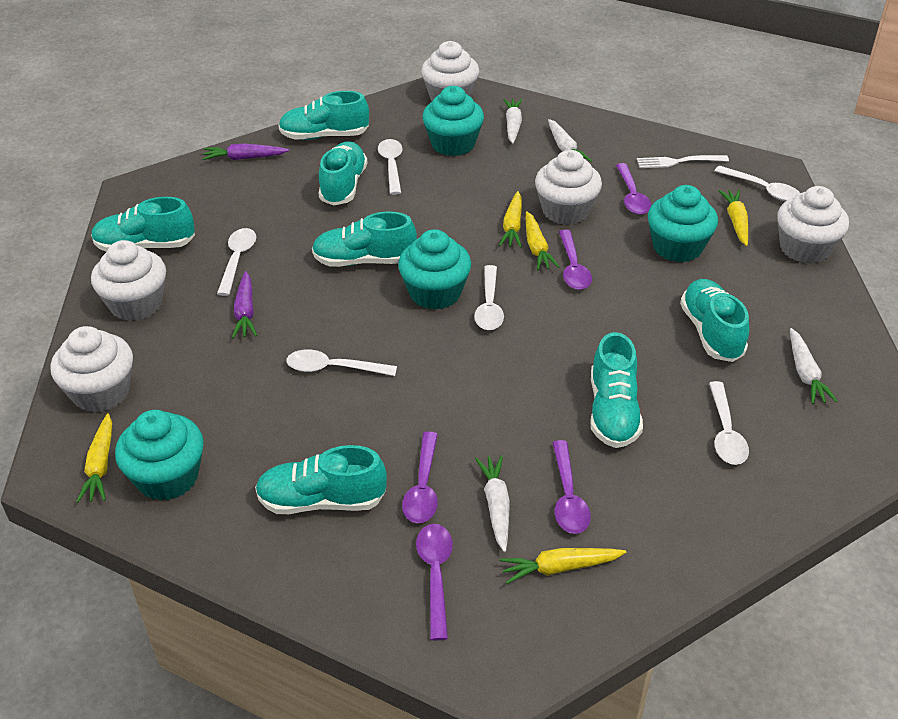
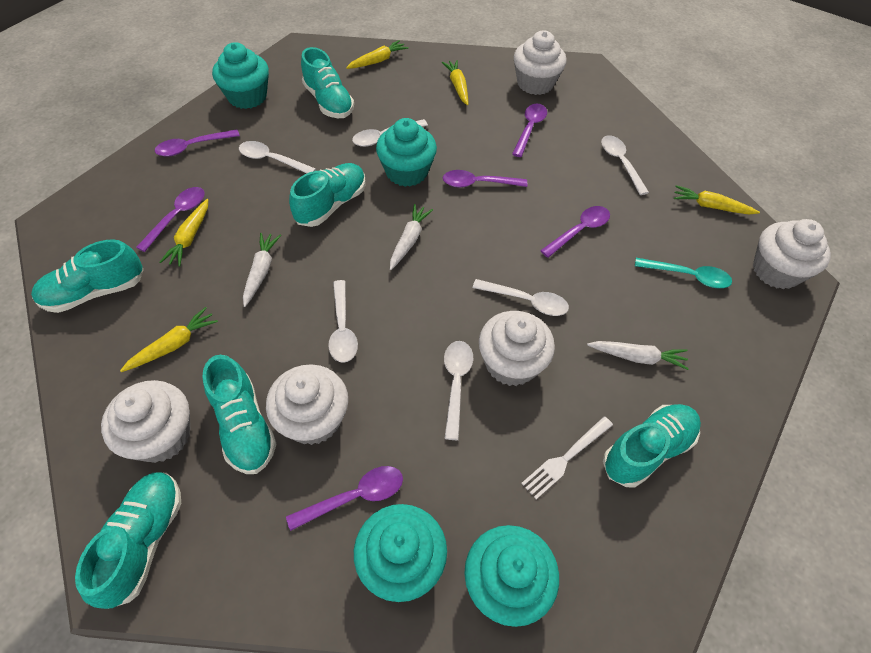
purple carrot: 2 -> 0
purple spoon: 5 -> 6
turquoise shoe: 7 -> 6
turquoise spoon: 0 -> 1
white carrot: 4 -> 3

